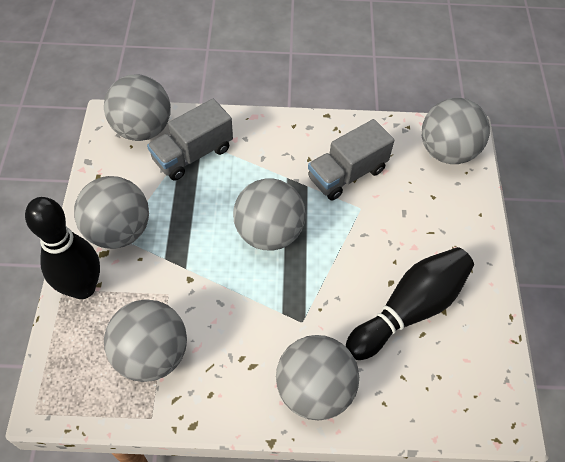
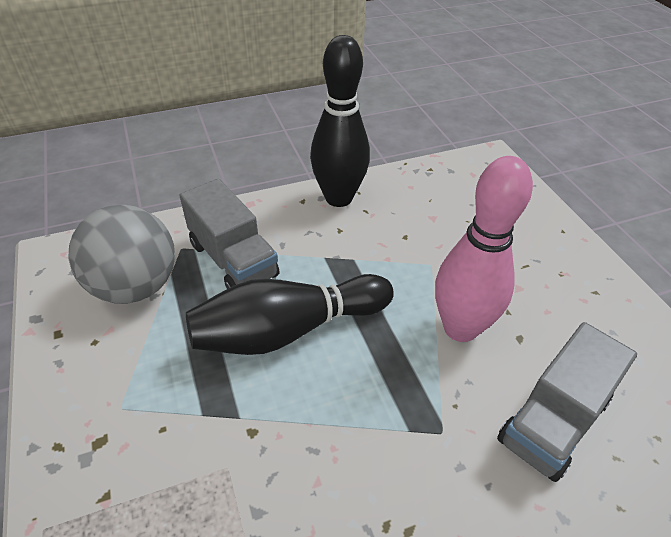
grey ball: 6 -> 1
pink bowling pin: 0 -> 1

